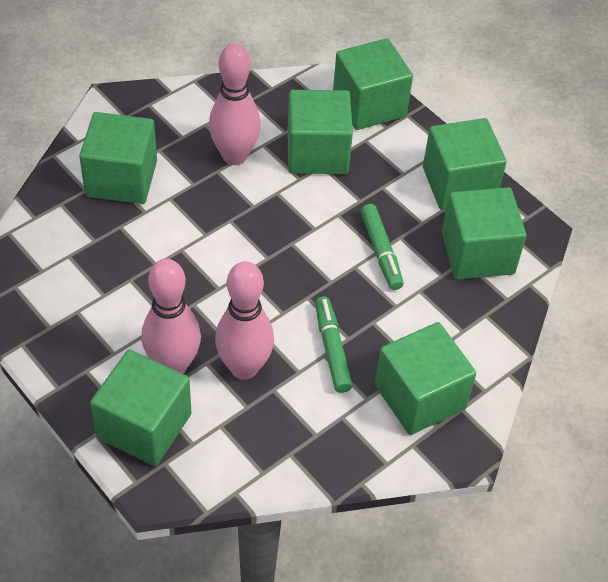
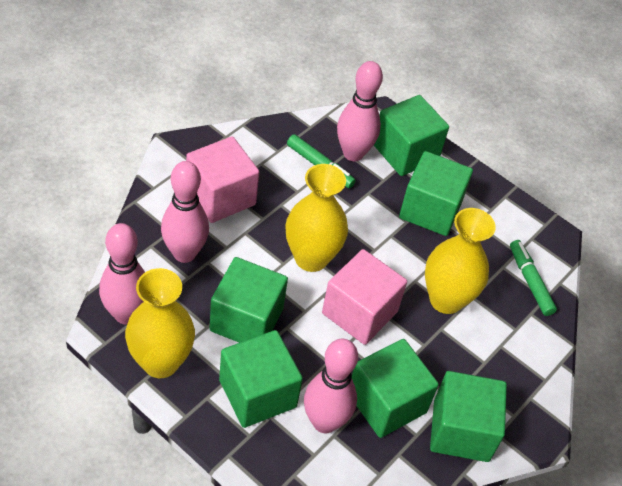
green cube: 7 -> 6
pink bowling pin: 3 -> 4
pink cube: 0 -> 2
yellow vase: 0 -> 3

